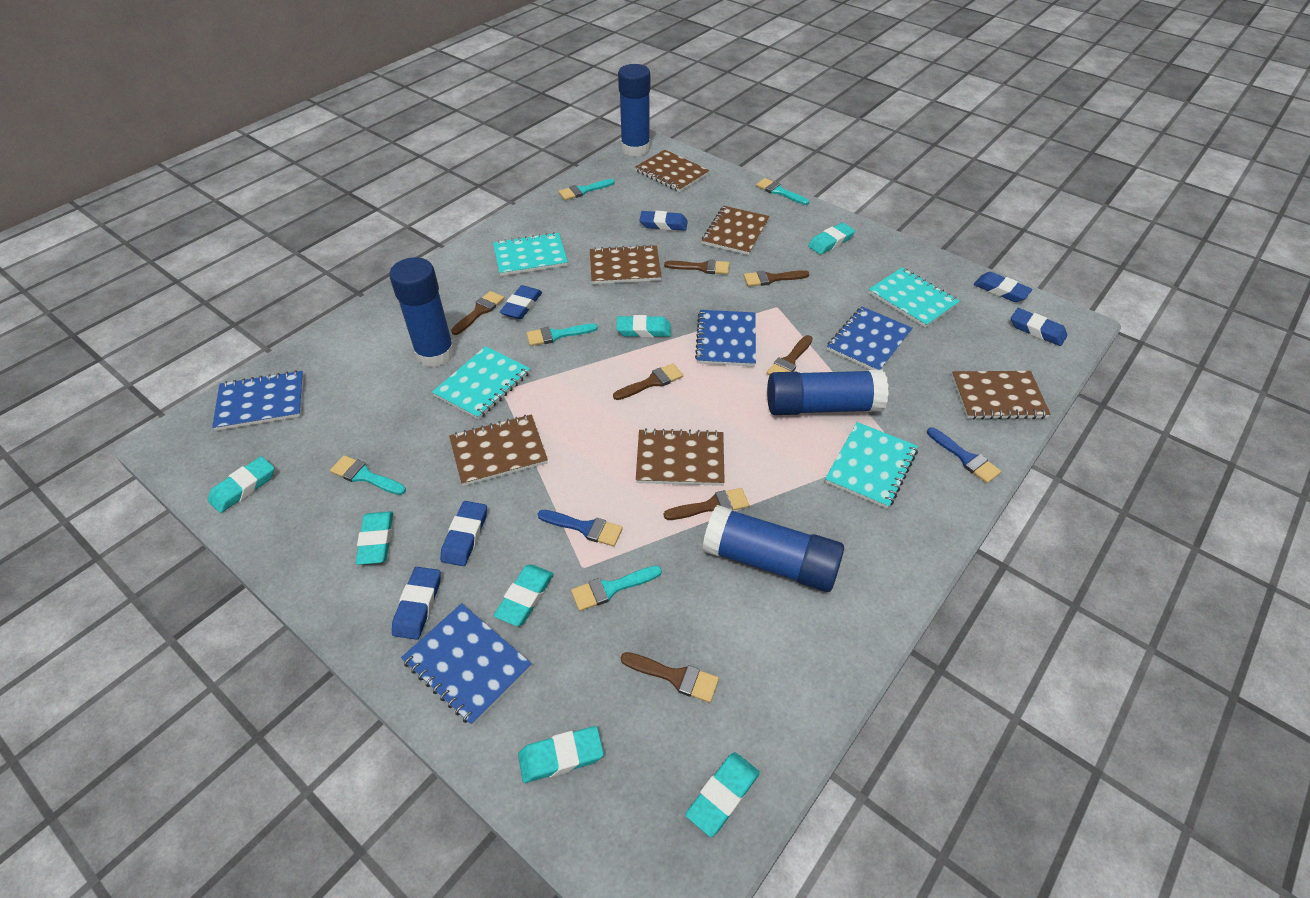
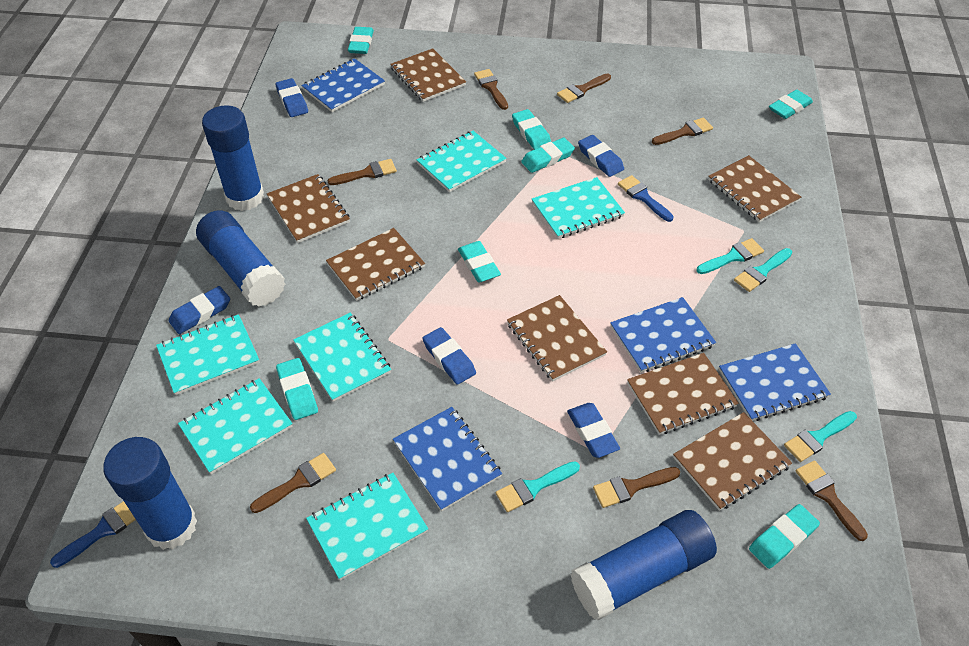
blue eraser: 6 -> 5
brown notebook: 6 -> 7
turquoise brush: 5 -> 4
turquoise notebook: 4 -> 6

